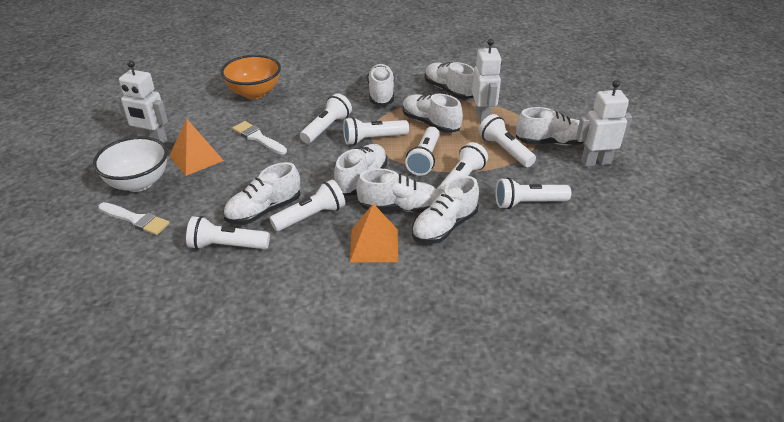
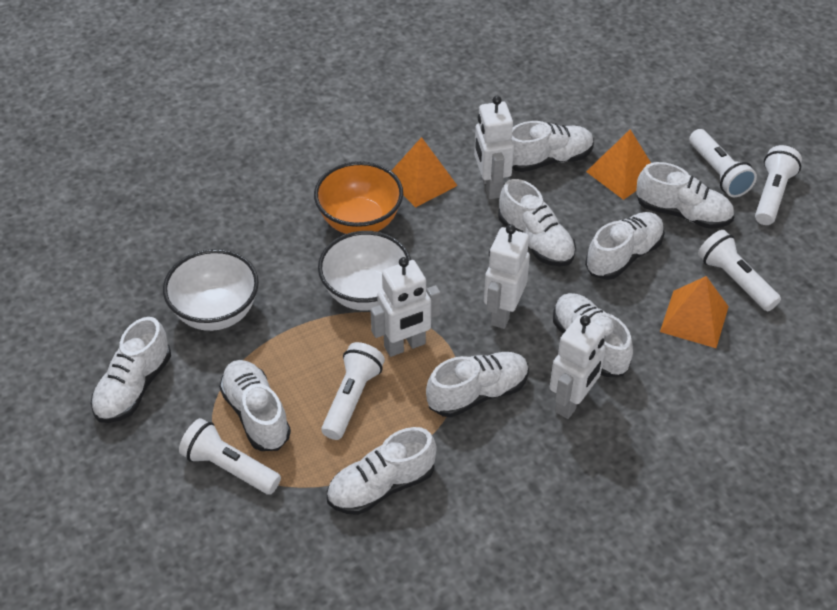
orange pyramid: 2 -> 3
white bowl: 1 -> 2
white brush: 2 -> 0
white flashlight: 8 -> 5
white robot: 3 -> 4
white shoe: 8 -> 9

